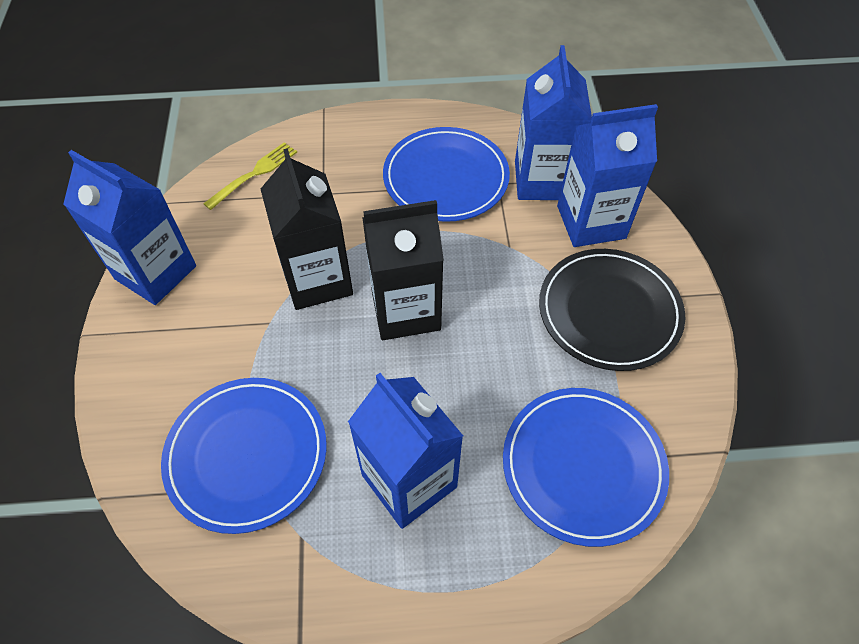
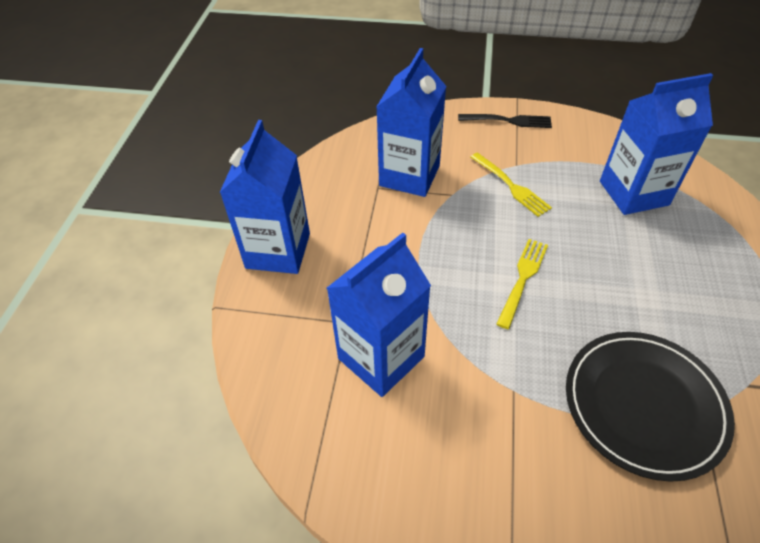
black carton: 2 -> 0
black fork: 0 -> 1
blue plate: 3 -> 0
yellow fork: 1 -> 2

